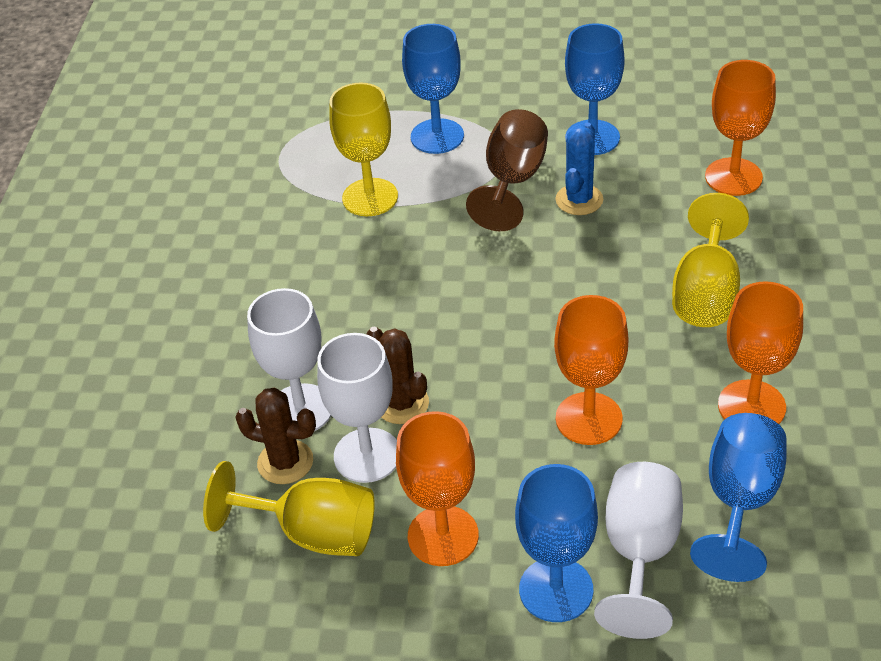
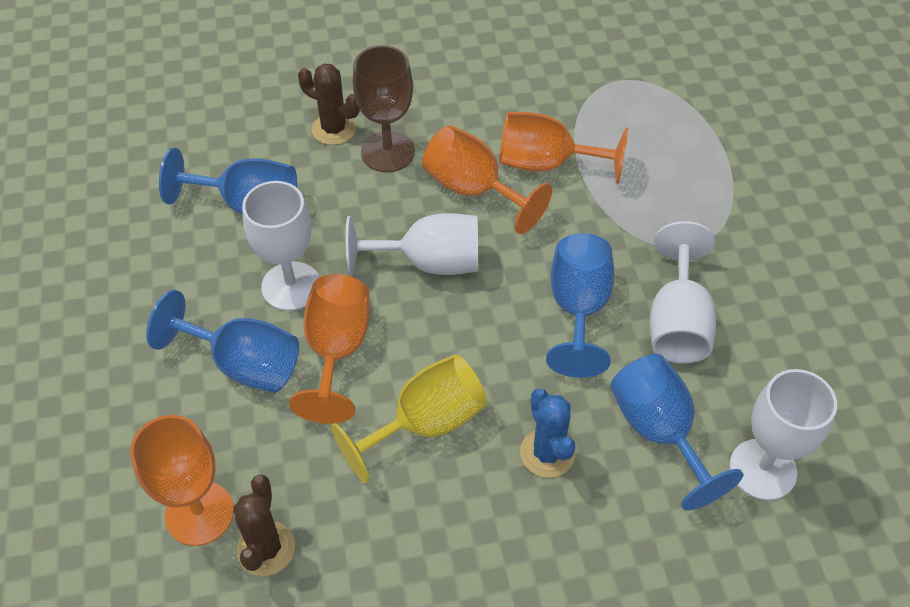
white goblet: 3 -> 4
yellow goblet: 3 -> 1

